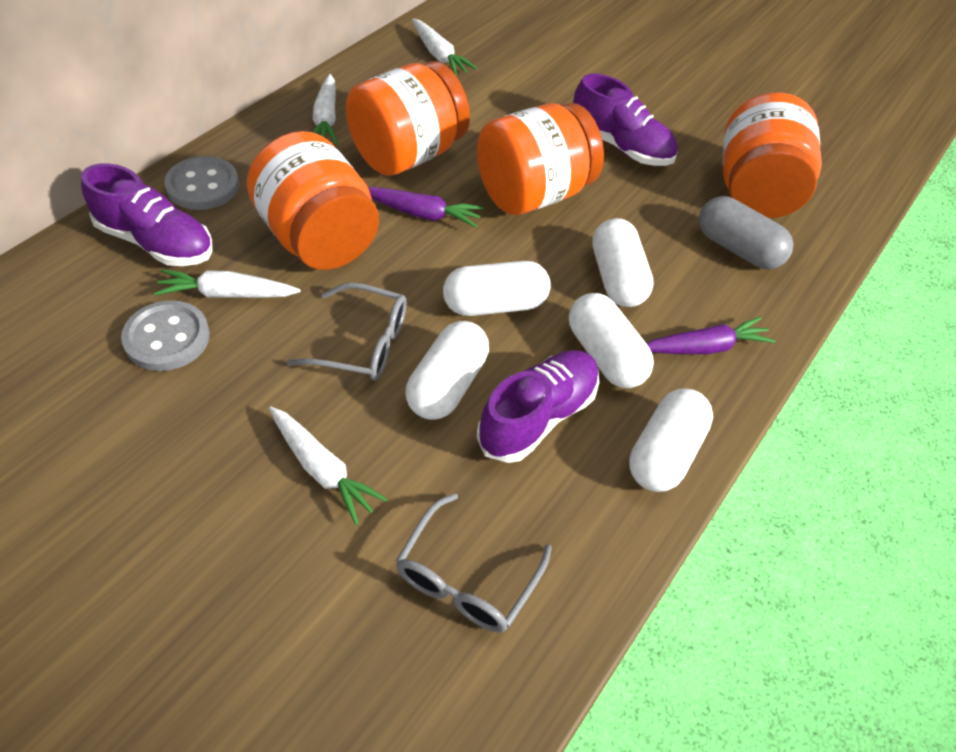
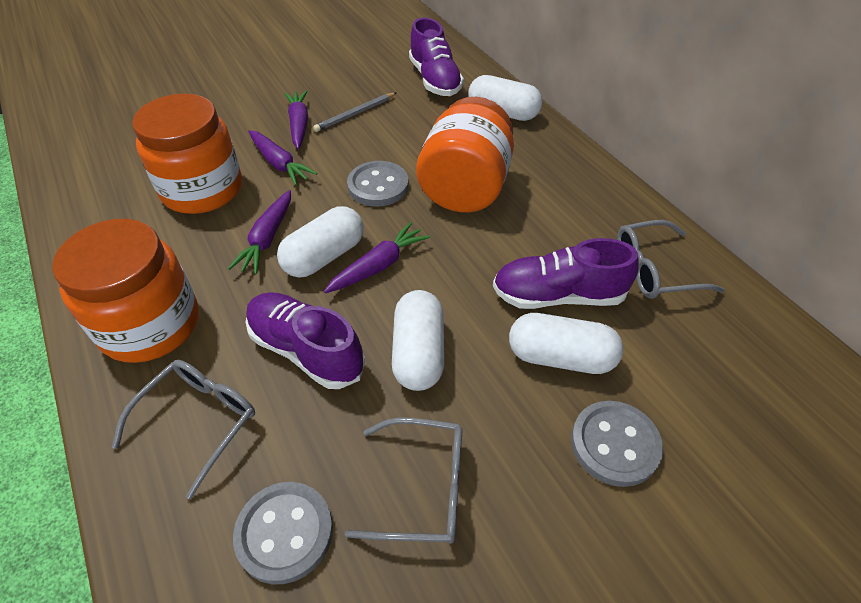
grey button: 2 -> 3
grey capsule: 1 -> 0
grey glasses: 2 -> 3
grey pencil: 0 -> 1
orange jar: 4 -> 3
purple carrot: 2 -> 4
white capsule: 5 -> 4
white carrot: 4 -> 0

